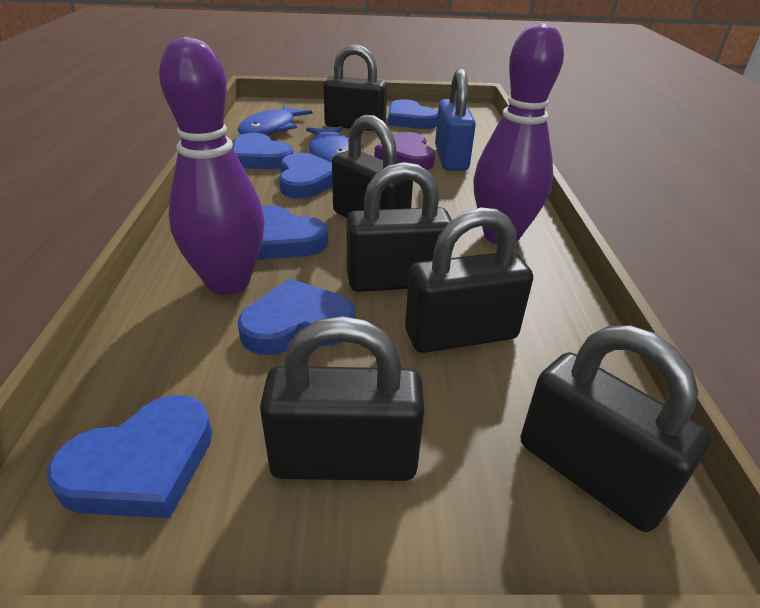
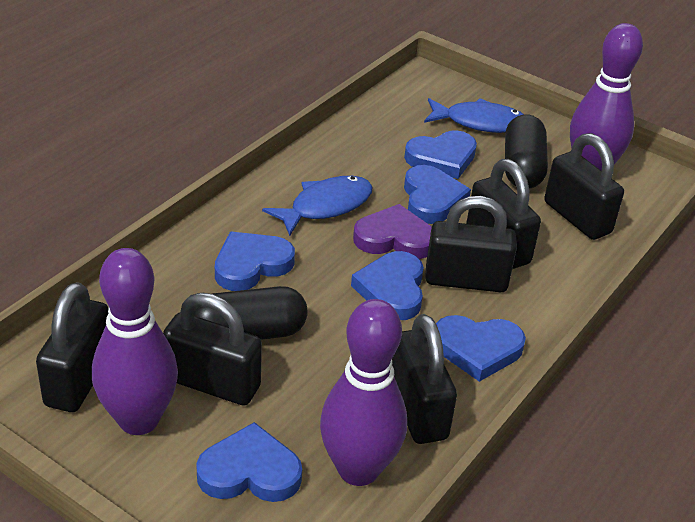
black capsule: 0 -> 2
blue padlock: 1 -> 0
purple bowling pin: 2 -> 3

